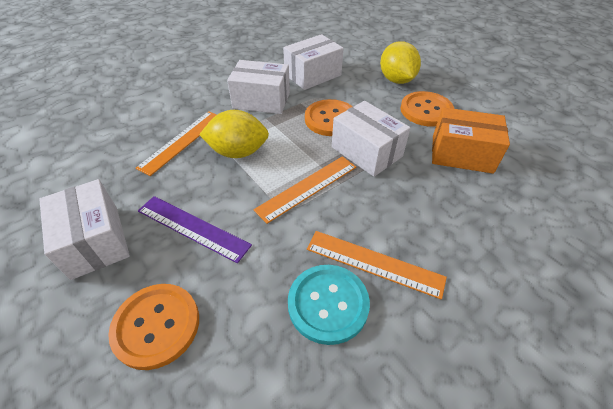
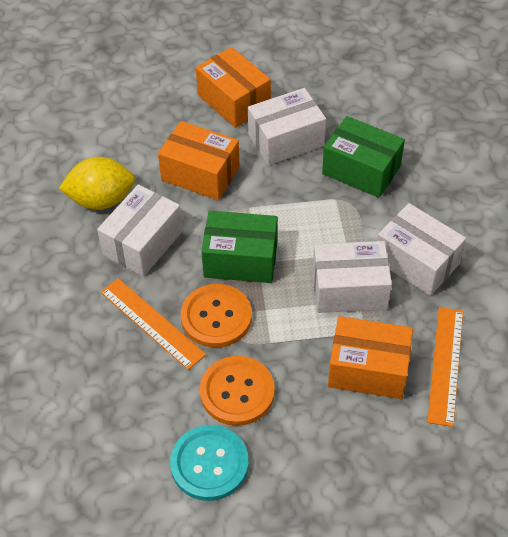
green box: 0 -> 2
orange box: 1 -> 3
orange button: 3 -> 2
orange ruler: 3 -> 2
purple ruler: 1 -> 0
yellow lemon: 2 -> 1

